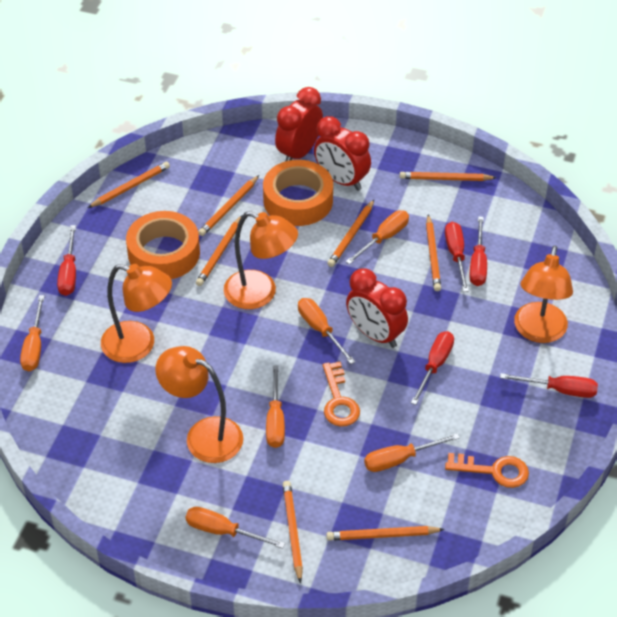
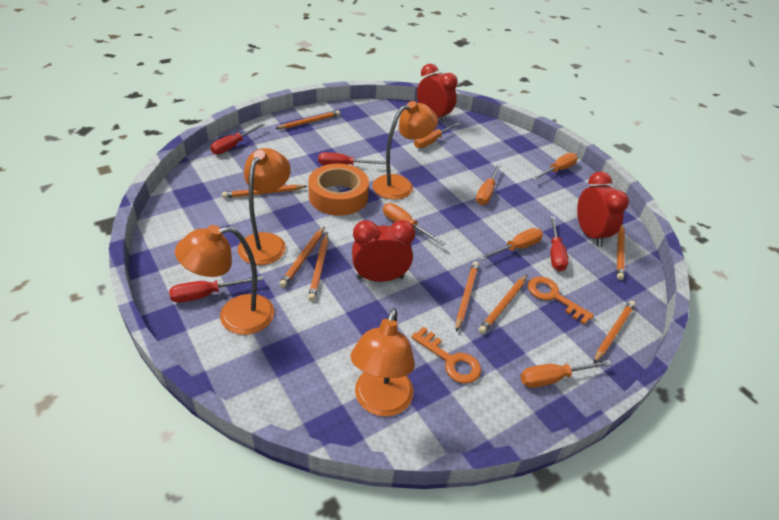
orange tape: 2 -> 1
red screwdriver: 5 -> 4

